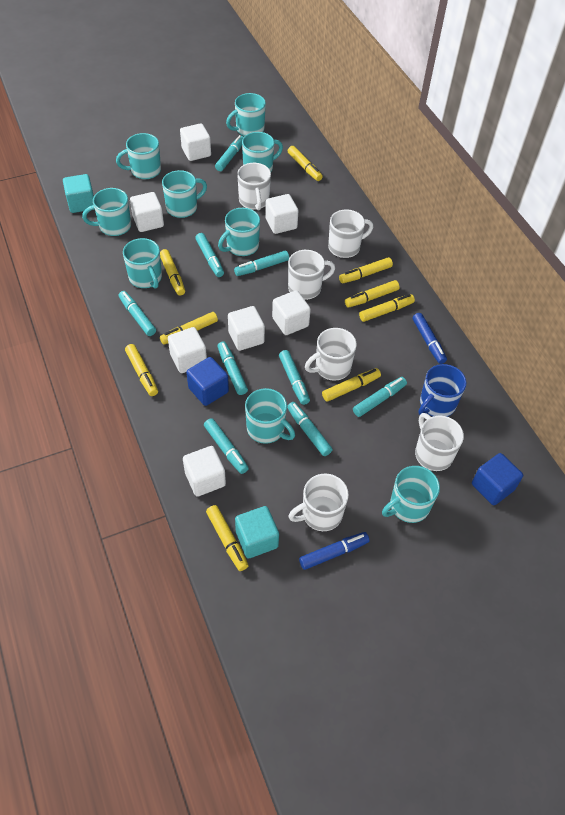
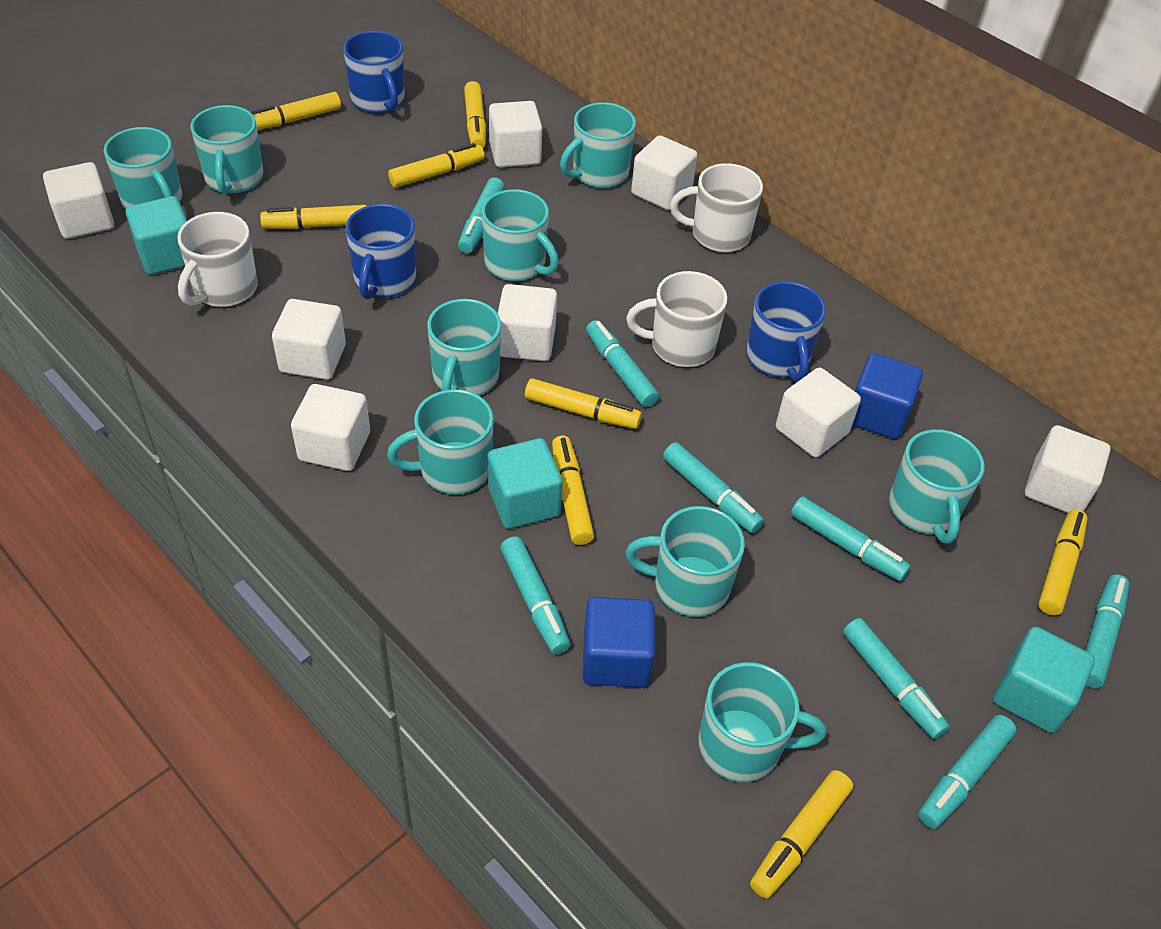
blue marker: 2 -> 0
blue mug: 1 -> 3
turquoise cube: 2 -> 3
turquoise marker: 9 -> 8
white cube: 7 -> 8
white mug: 6 -> 3
yellow marker: 9 -> 8

